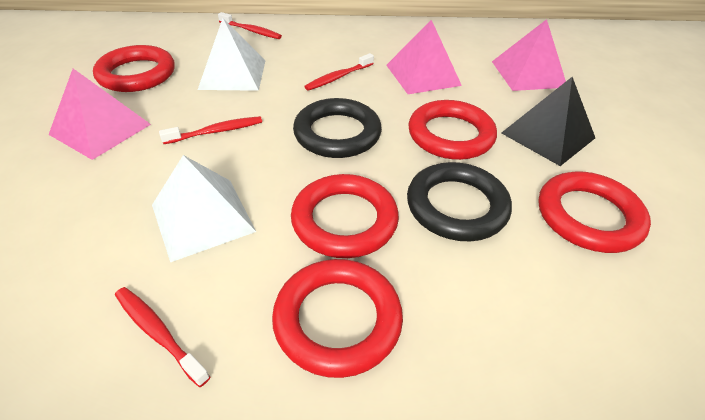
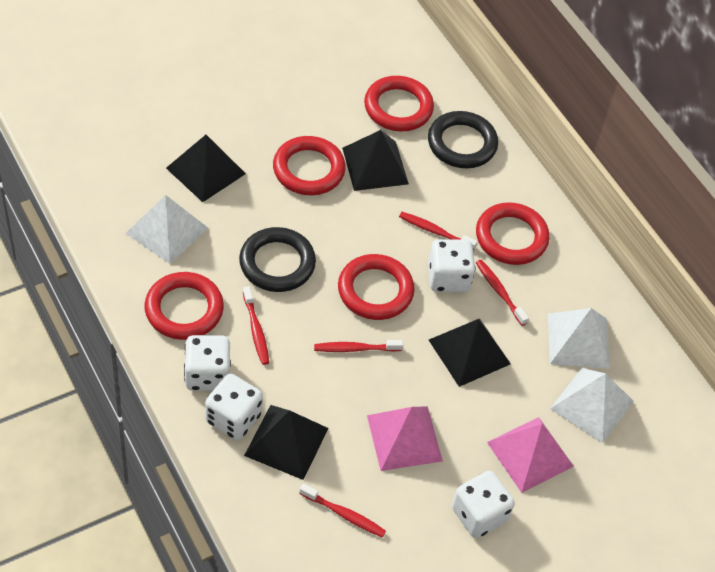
black pyramid: 1 -> 4
pink pyramid: 3 -> 2
red toothbrush: 4 -> 5
white dice: 0 -> 4
white pyramid: 2 -> 3

